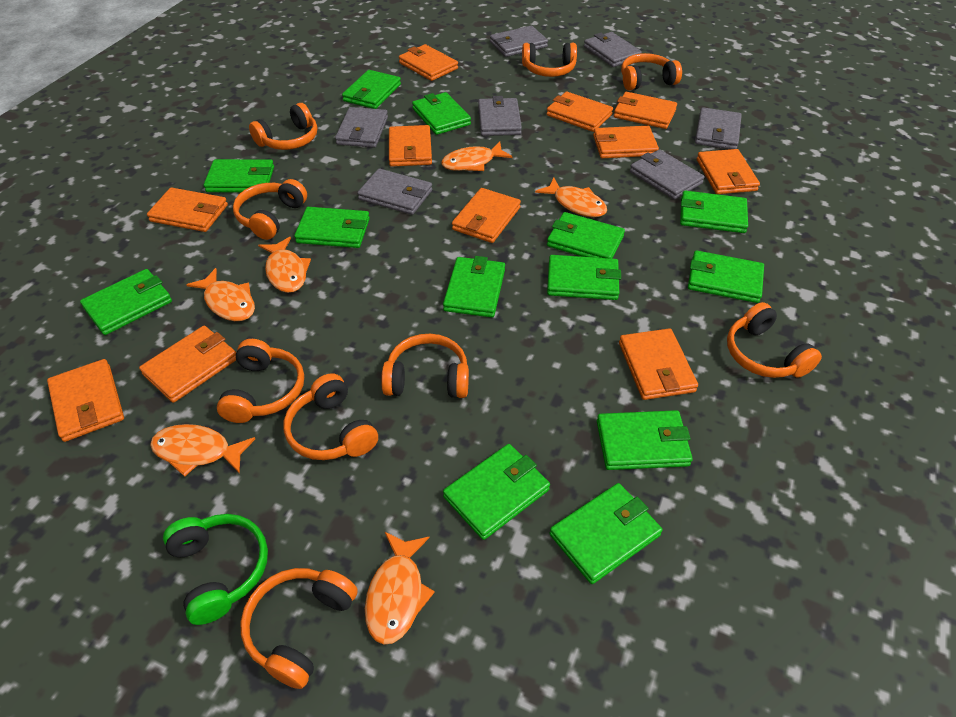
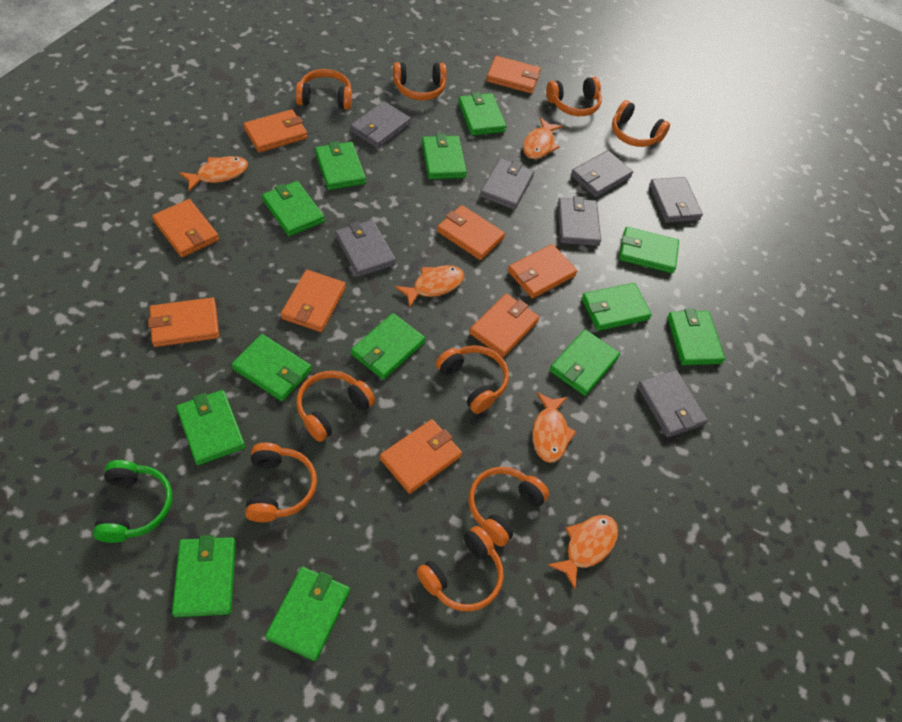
orange fish: 6 -> 5
orange wallet: 11 -> 9

